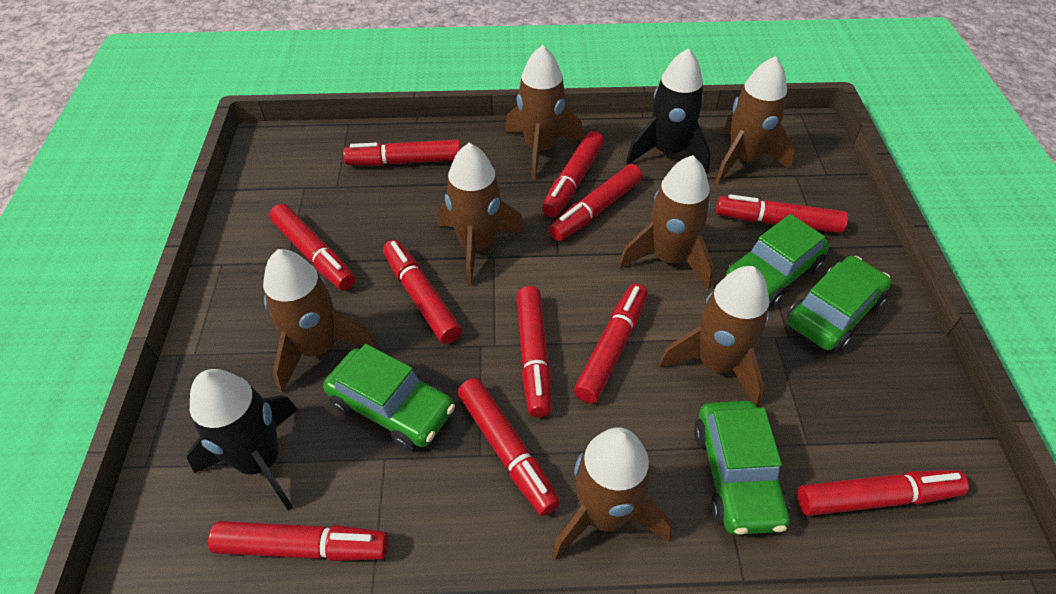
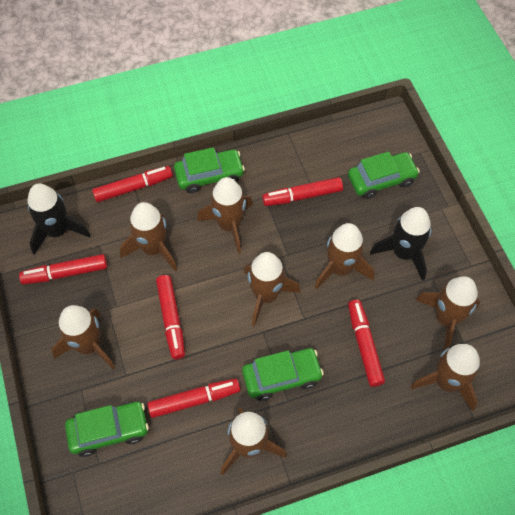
brown rocket: 7 -> 8
red marker: 11 -> 6

